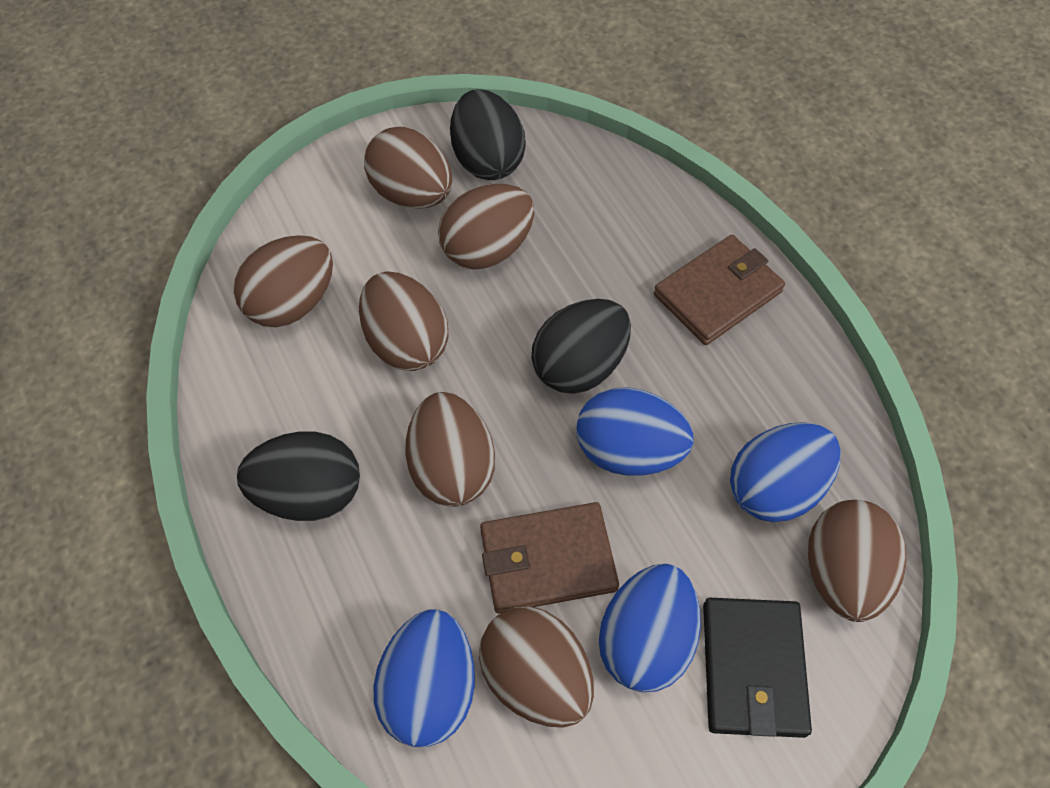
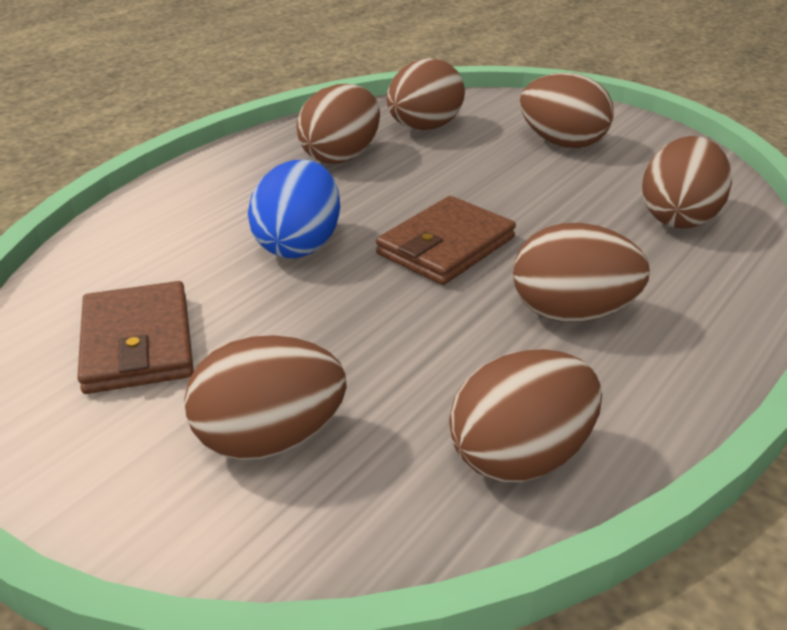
black egg: 3 -> 0
black wallet: 1 -> 0
blue egg: 4 -> 1

